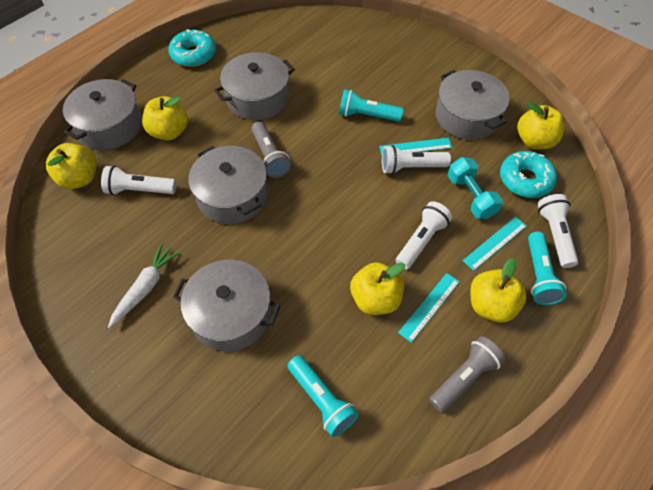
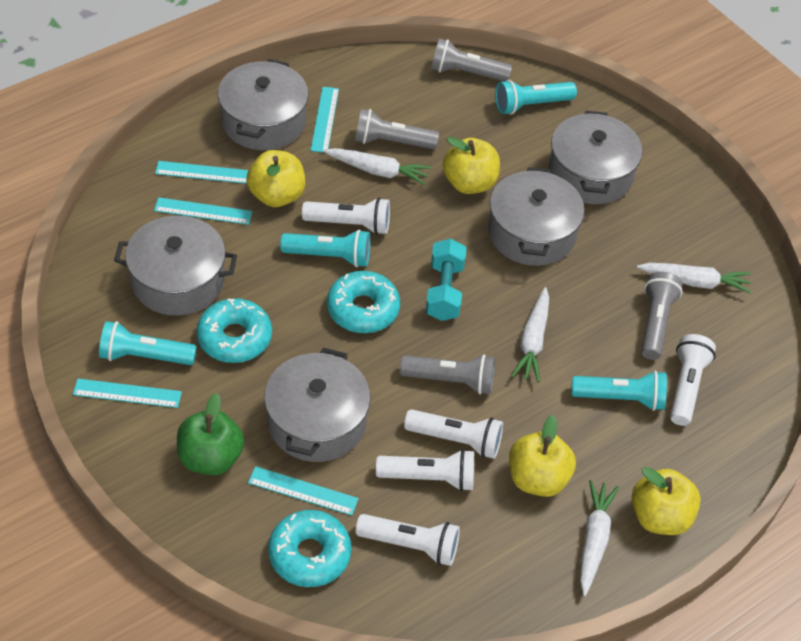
green apple: 0 -> 1
grey flashlight: 2 -> 4
turquoise donut: 2 -> 3
turquoise flashlight: 3 -> 4
turquoise ruler: 3 -> 5
white carrot: 1 -> 4
white flashlight: 4 -> 5
yellow apple: 5 -> 4

